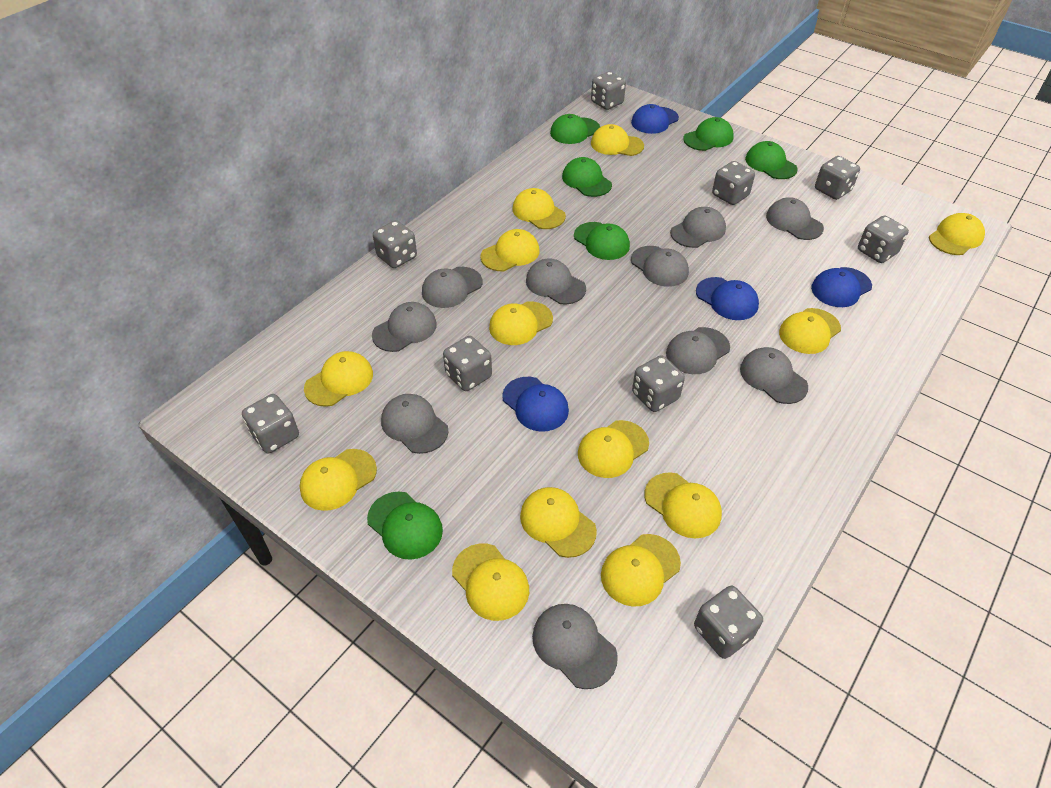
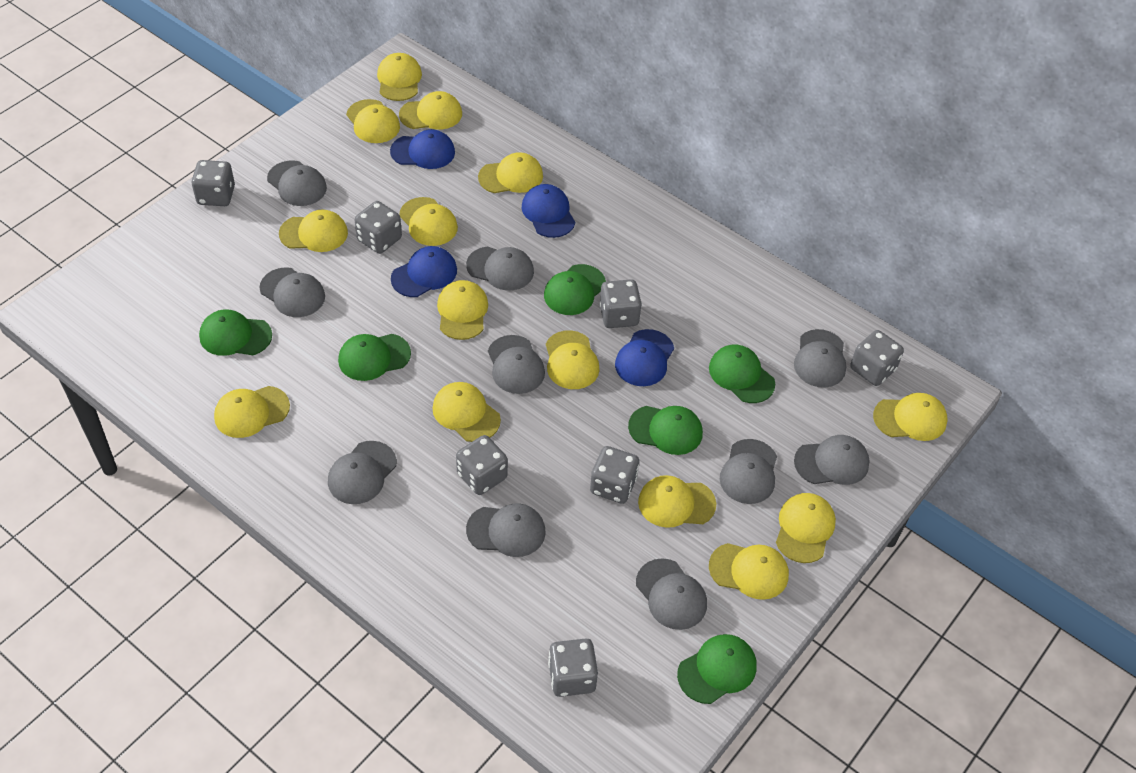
grey dice: 9 -> 7
yellow cap: 13 -> 14

